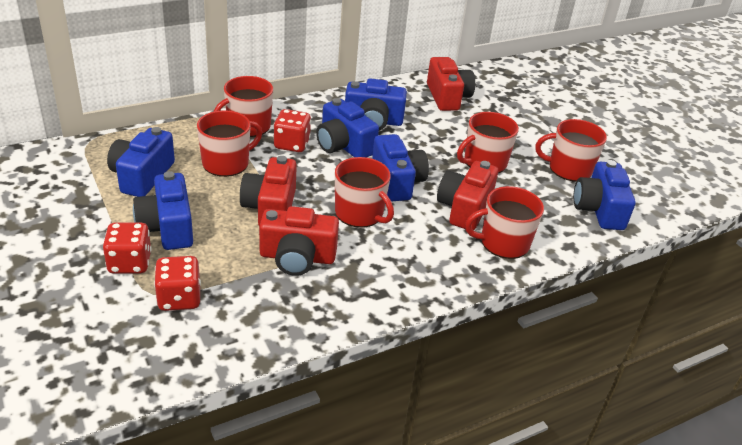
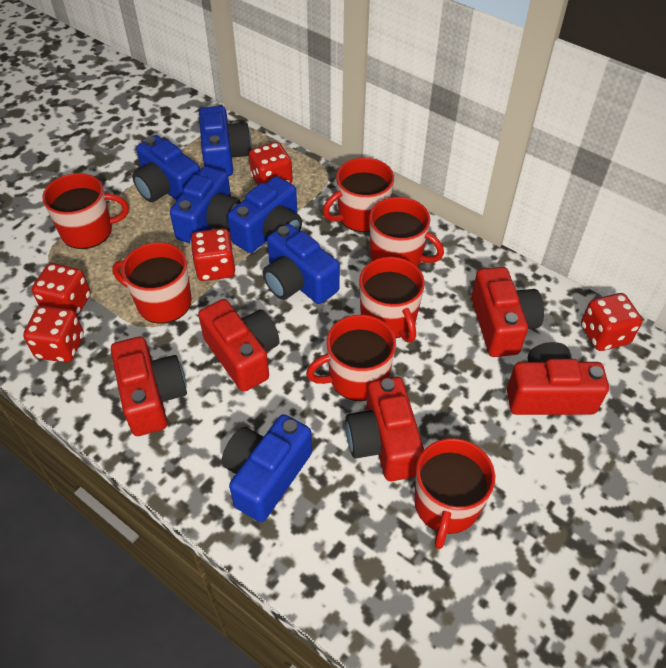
red camera: 4 -> 5
red dice: 3 -> 5
red mug: 6 -> 7

